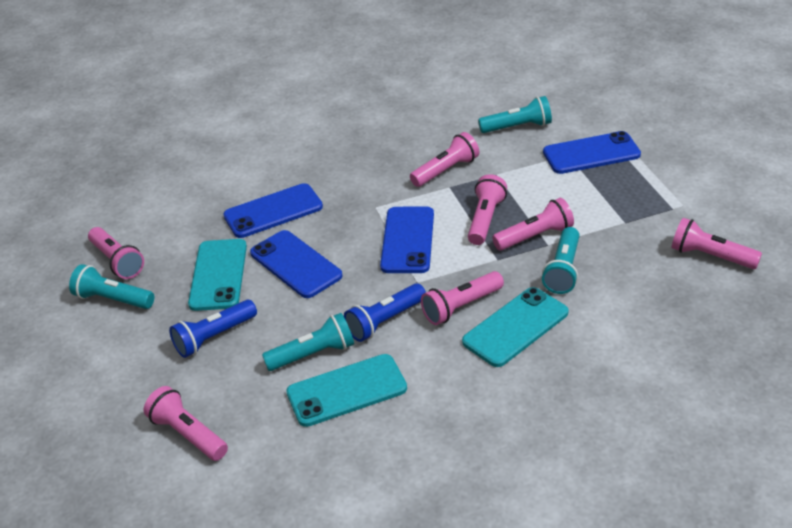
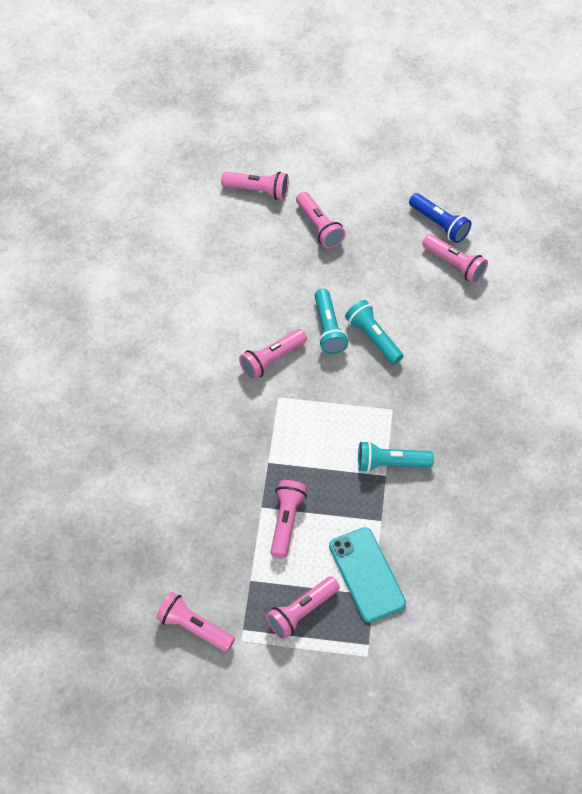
blue flashlight: 2 -> 1
blue phone: 4 -> 0
turquoise flashlight: 4 -> 3
turquoise phone: 3 -> 1

